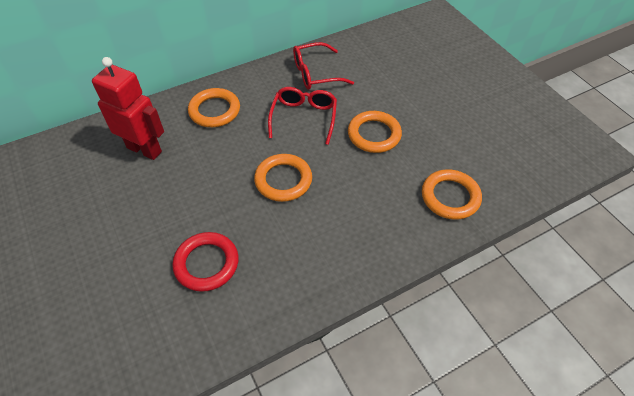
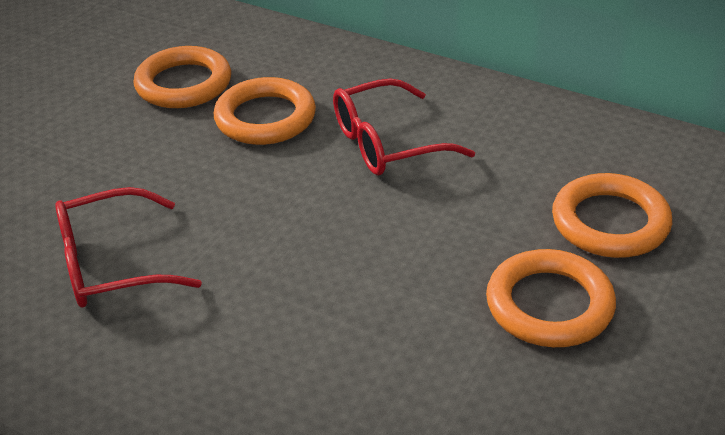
red ring: 1 -> 0
red robot: 1 -> 0

